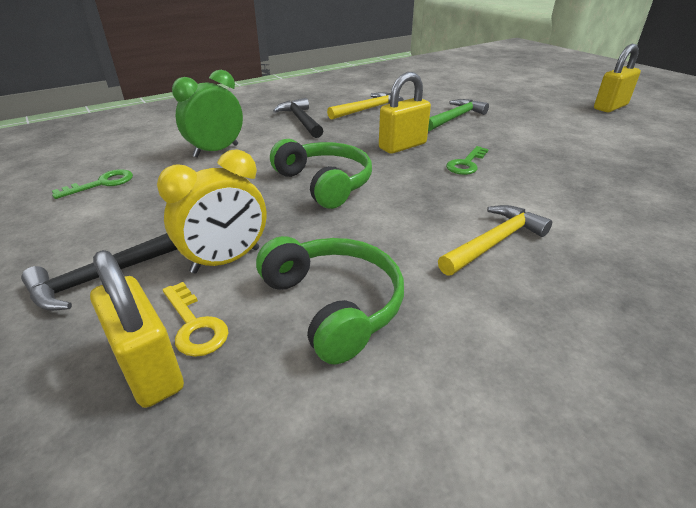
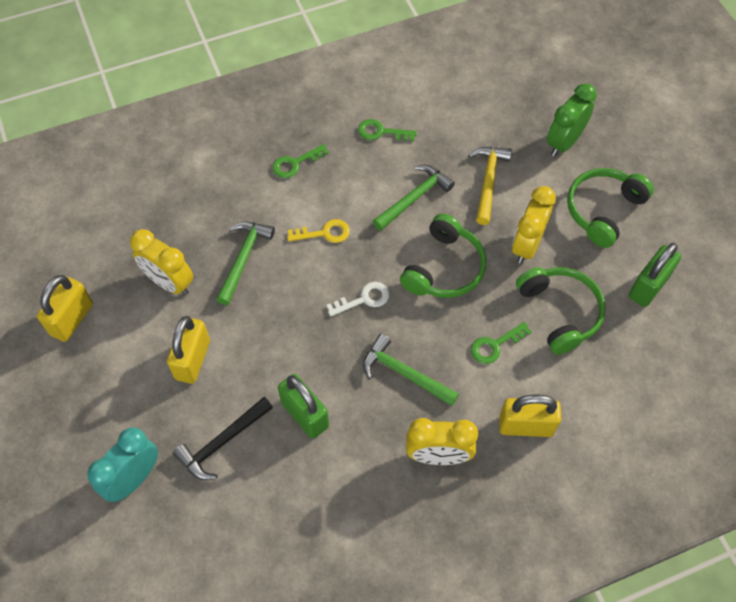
black hammer: 2 -> 1
green hammer: 1 -> 3
green headphones: 2 -> 3
green key: 2 -> 3
green padlock: 0 -> 2
turquoise clock: 0 -> 1
white key: 0 -> 1
yellow clock: 1 -> 3
yellow hammer: 2 -> 1

